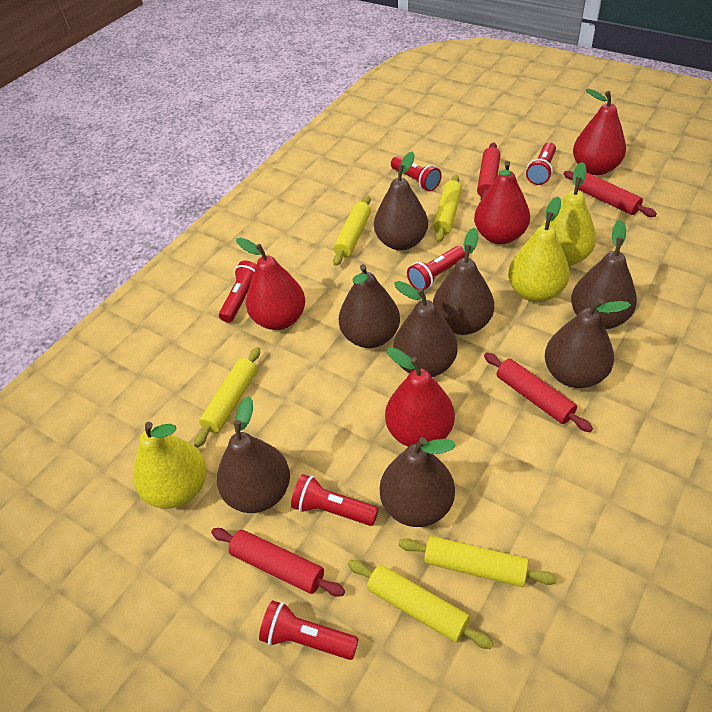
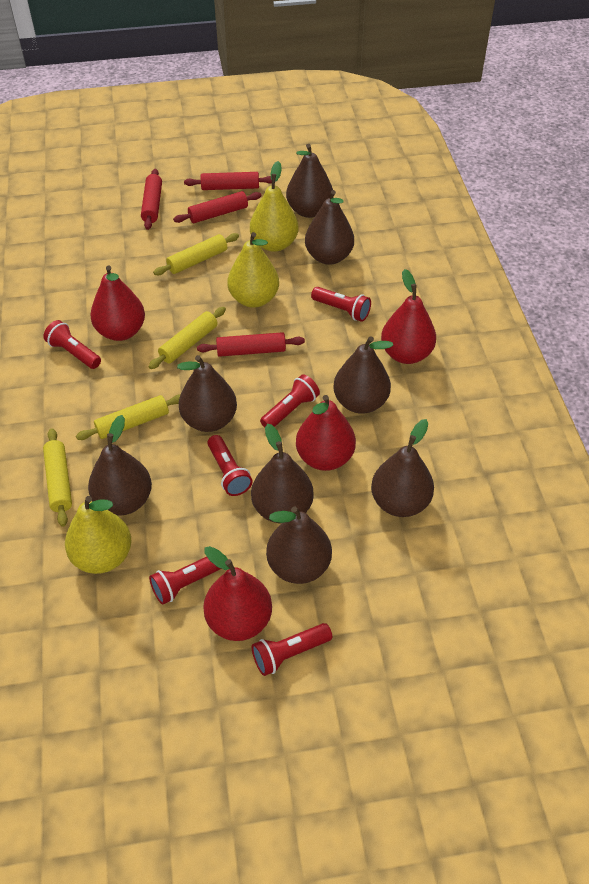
yellow rolling pin: 5 -> 4

